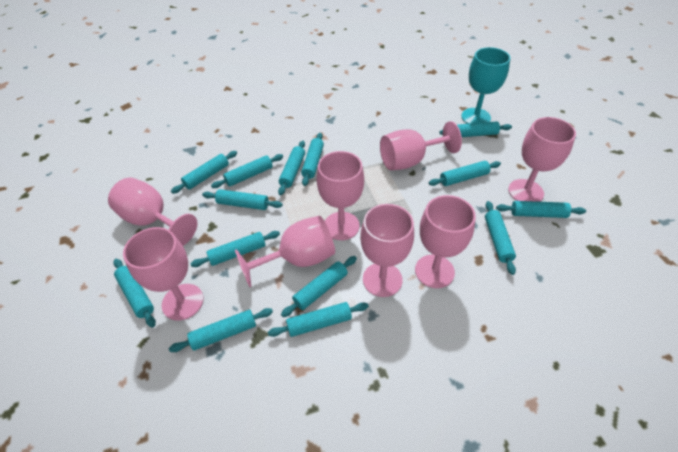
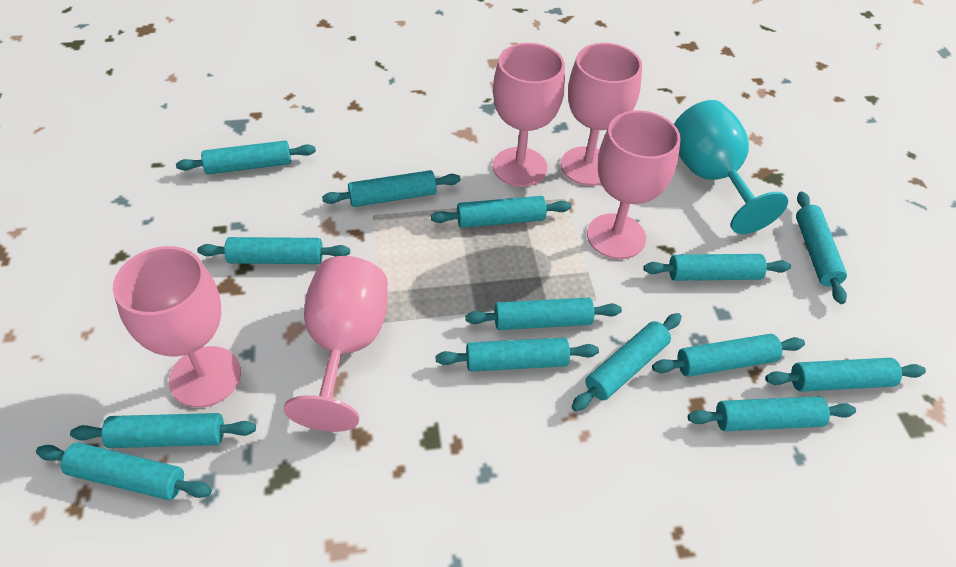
pink goblet: 8 -> 5

